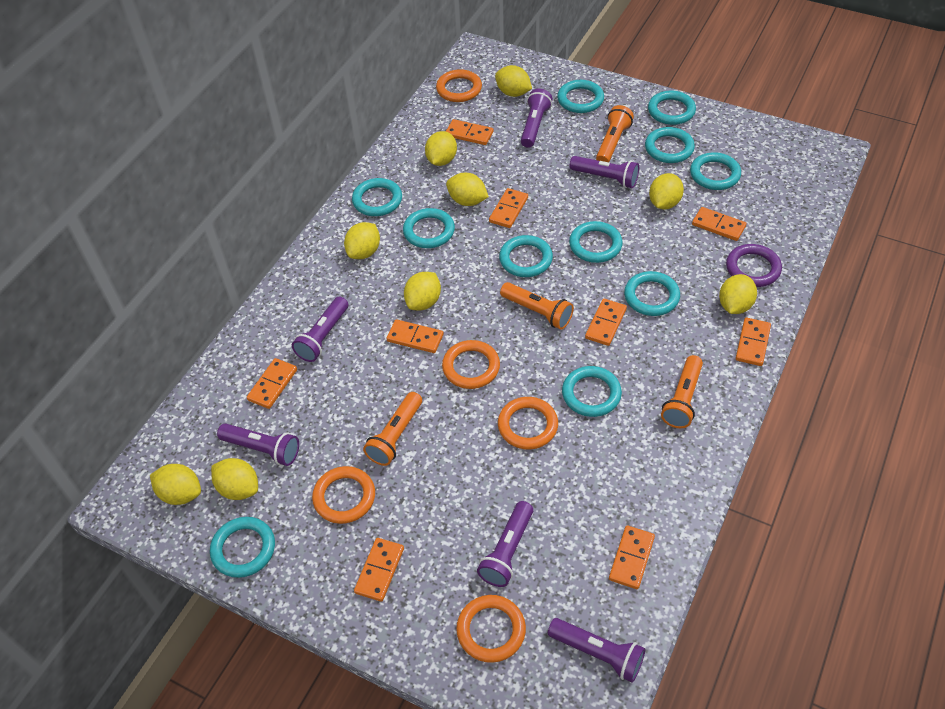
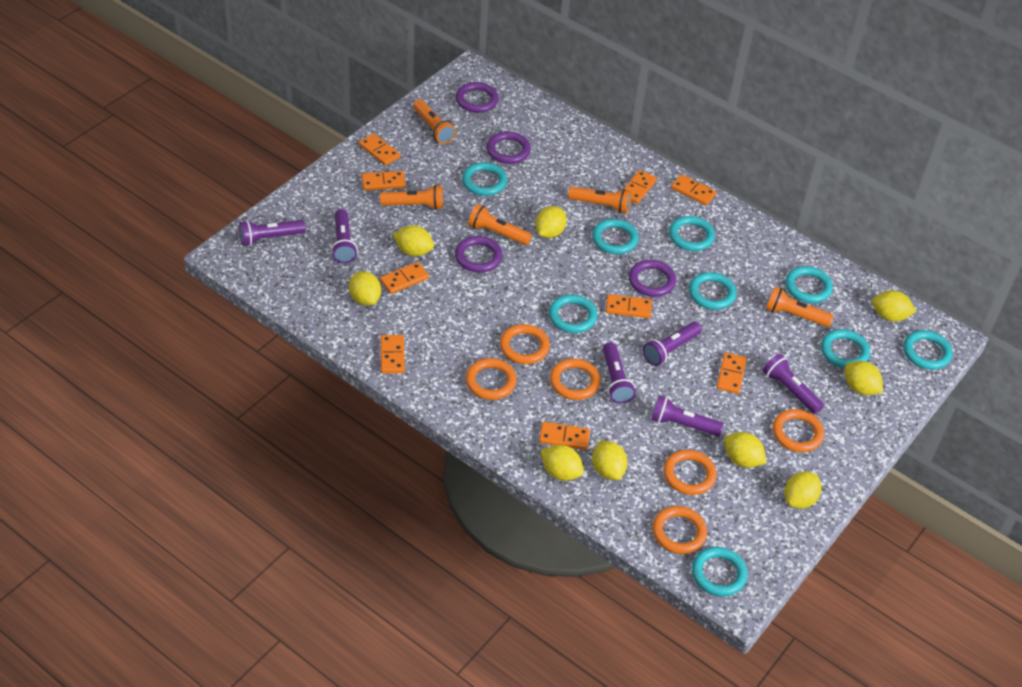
orange flashlight: 4 -> 5
orange ring: 5 -> 6
purple ring: 1 -> 4
turquoise ring: 11 -> 9

